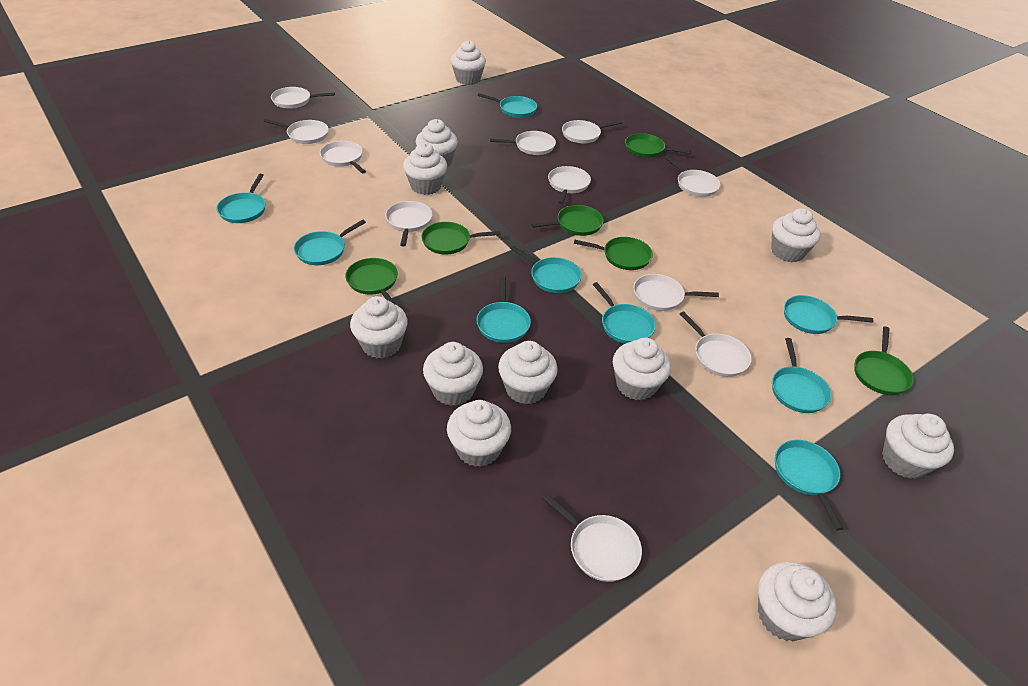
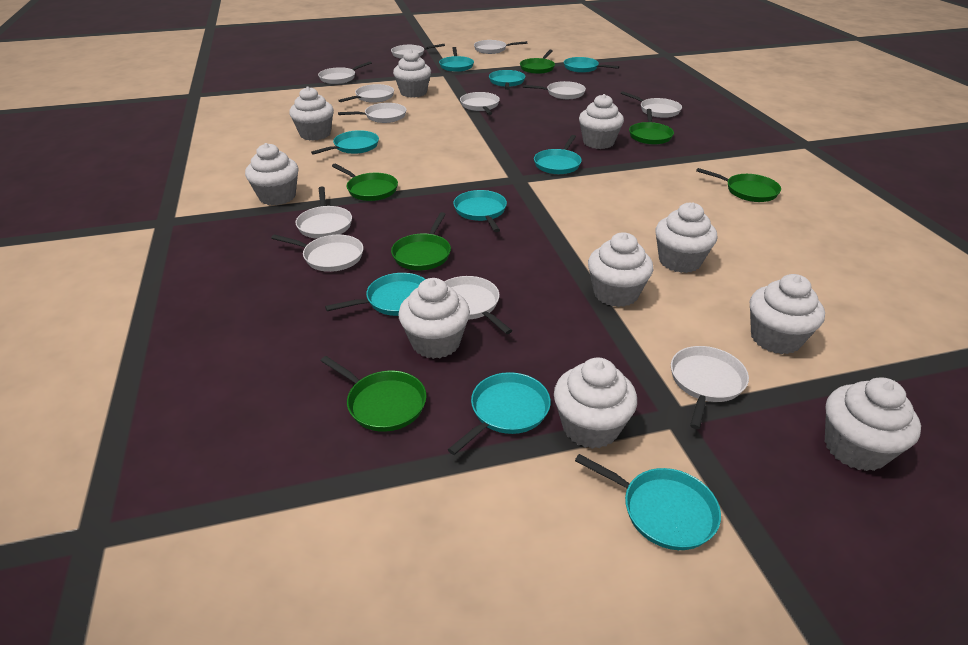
white cupcake: 11 -> 10
white pan: 11 -> 12

